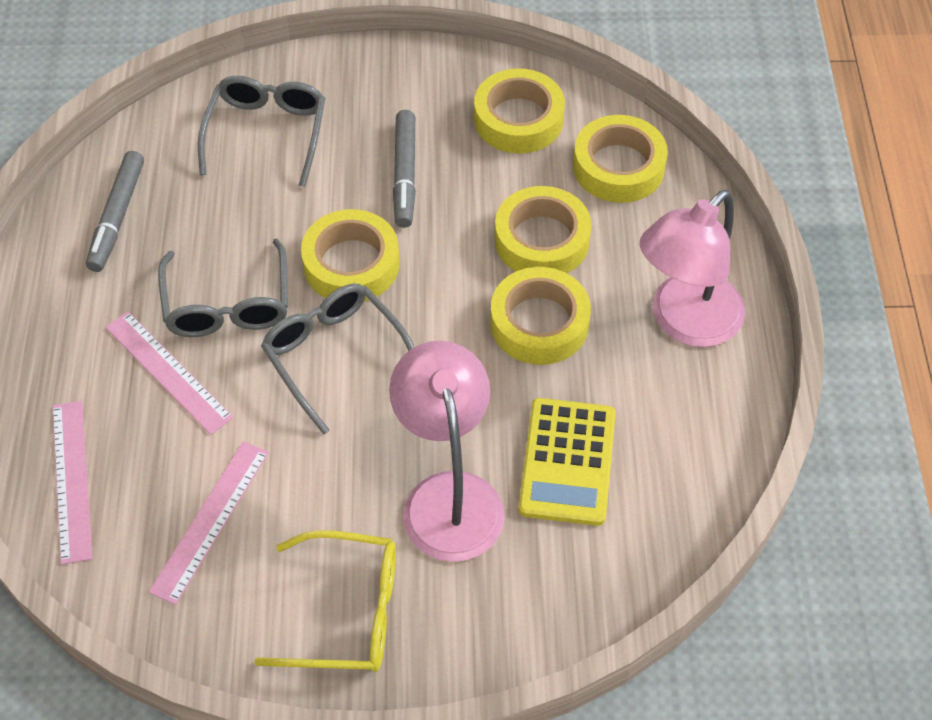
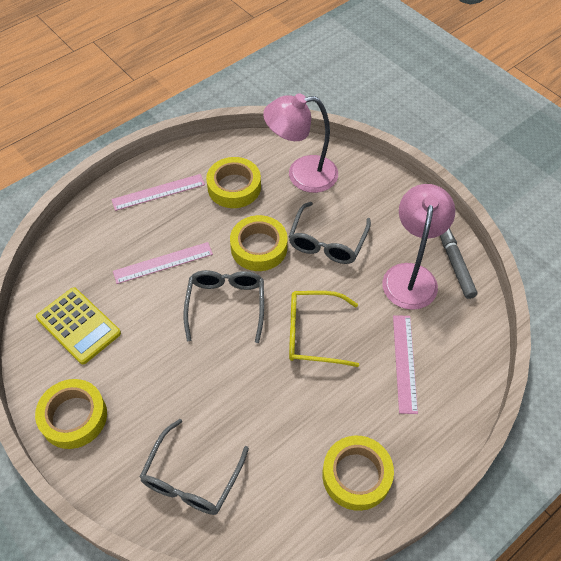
grey marker: 2 -> 1
yellow tape: 5 -> 4

